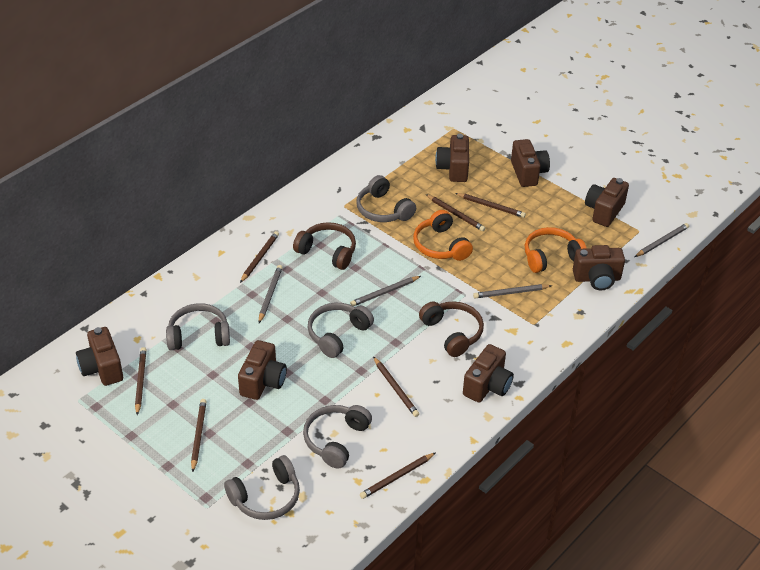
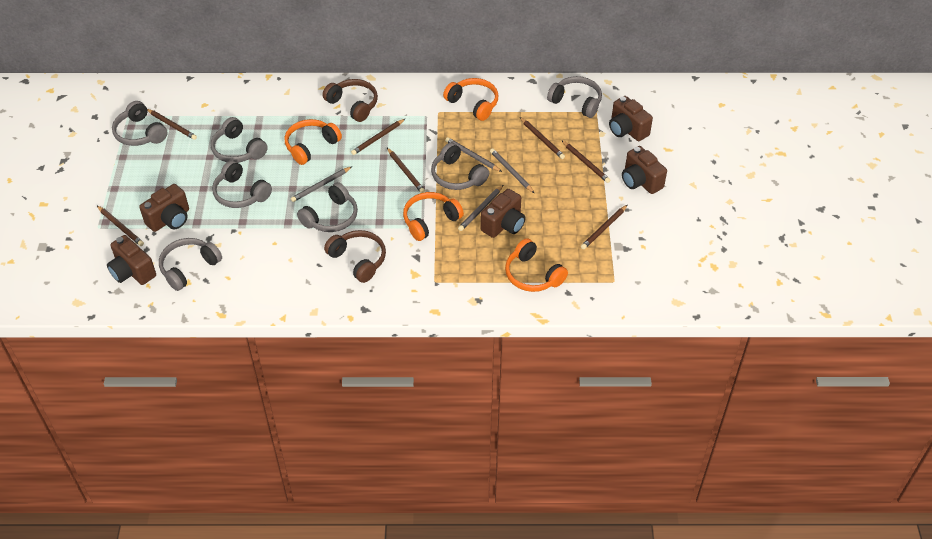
brown camera: 7 -> 5
grey headphones: 5 -> 7
orange headphones: 2 -> 4

